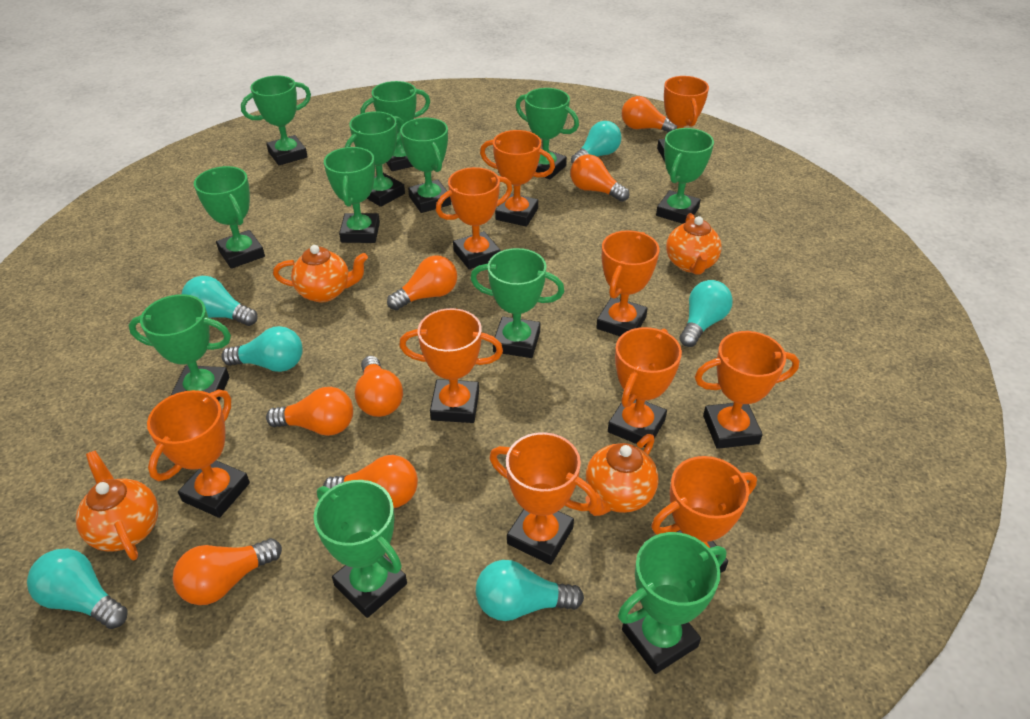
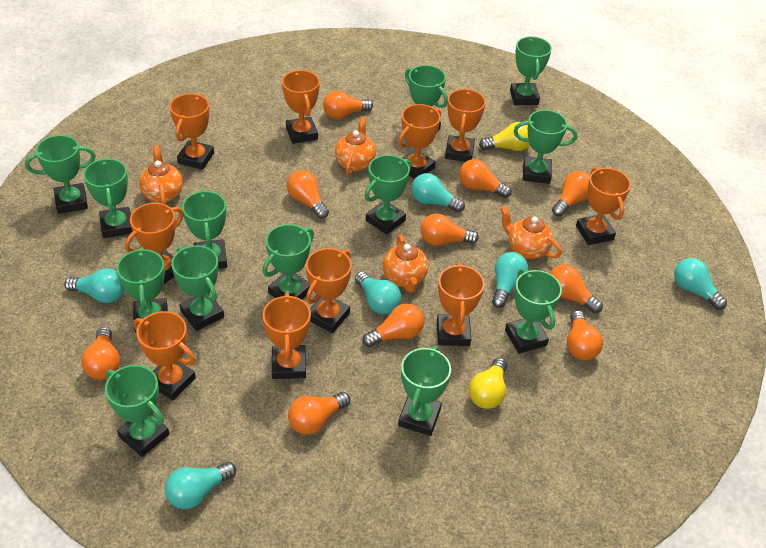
green trophy: 12 -> 13
orange light bulb: 7 -> 10
yellow light bulb: 0 -> 2

